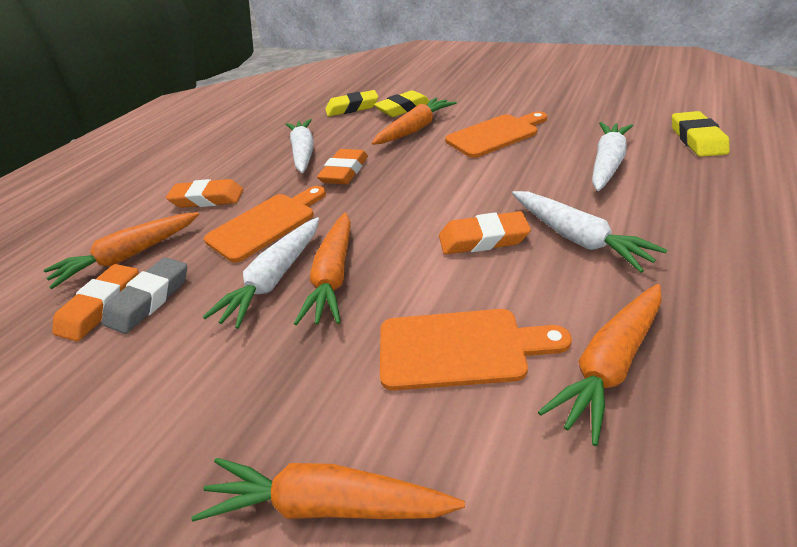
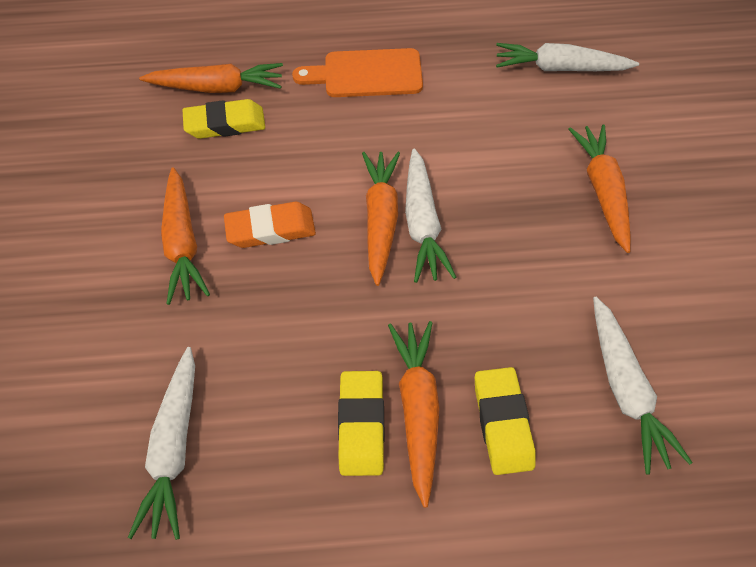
grey eraser: 1 -> 0
orange cutting board: 3 -> 1
orange eraser: 4 -> 1

